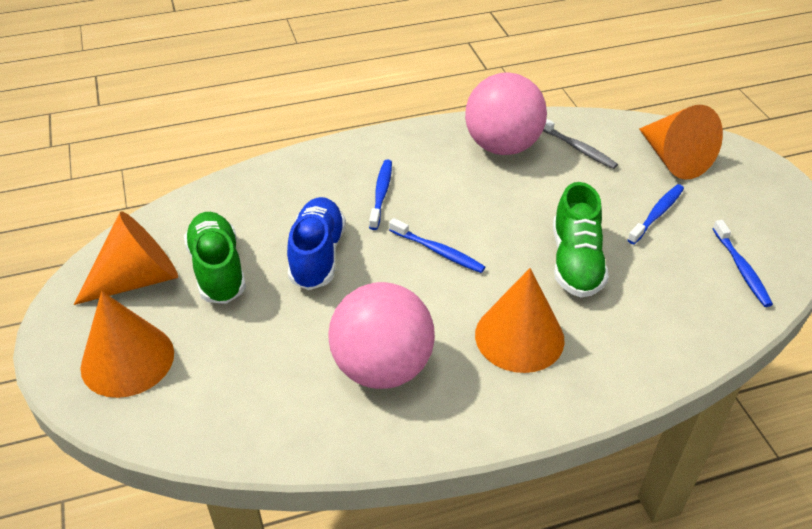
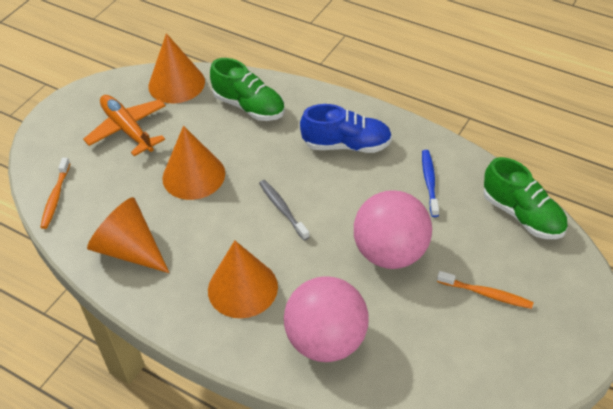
blue toothbrush: 4 -> 1
orange plane: 0 -> 1
orange toothbrush: 0 -> 2

